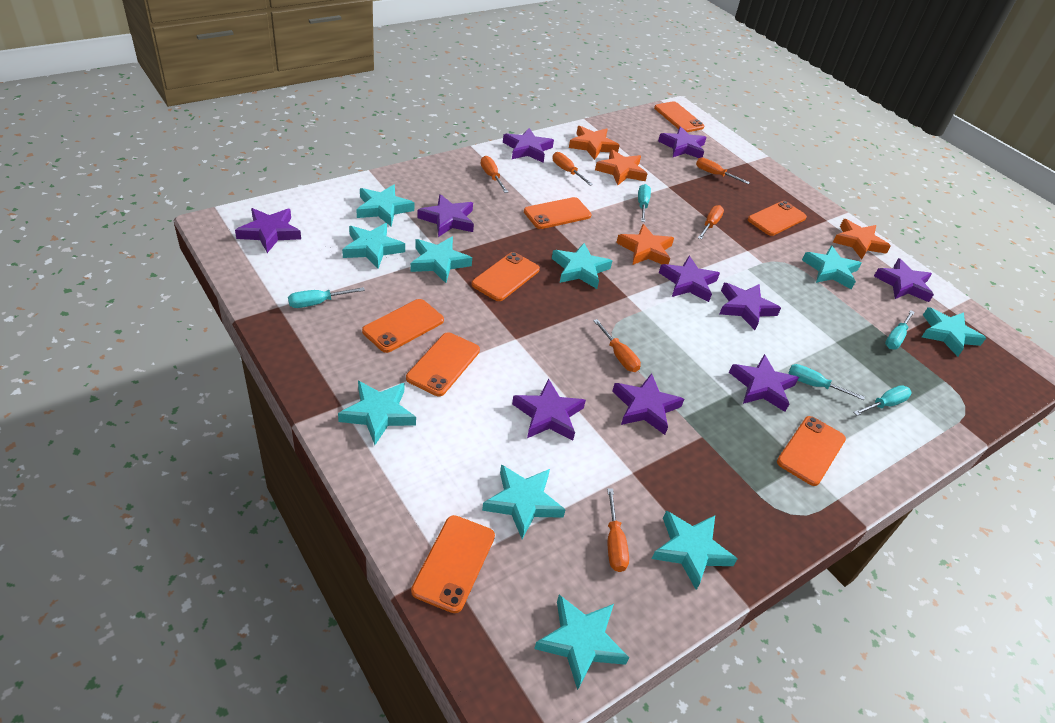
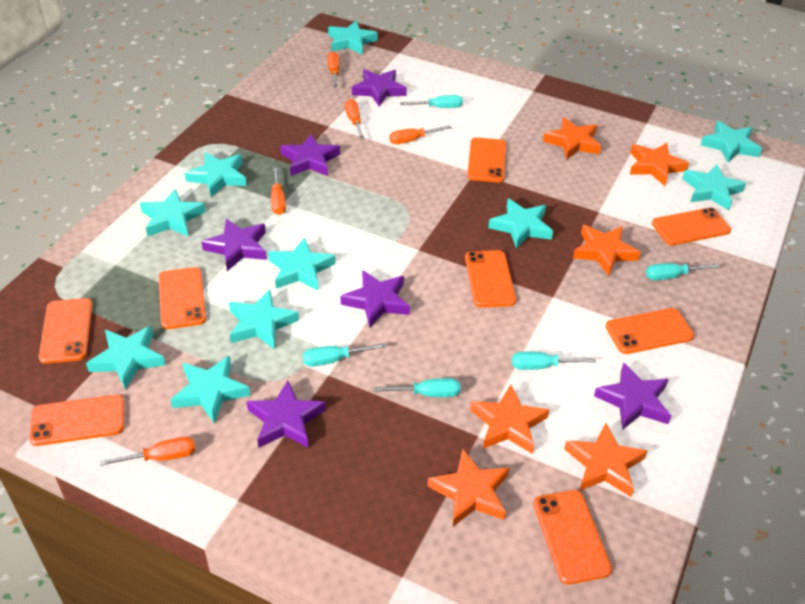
orange screwdriver: 6 -> 5
orange star: 4 -> 6
purple star: 10 -> 6

